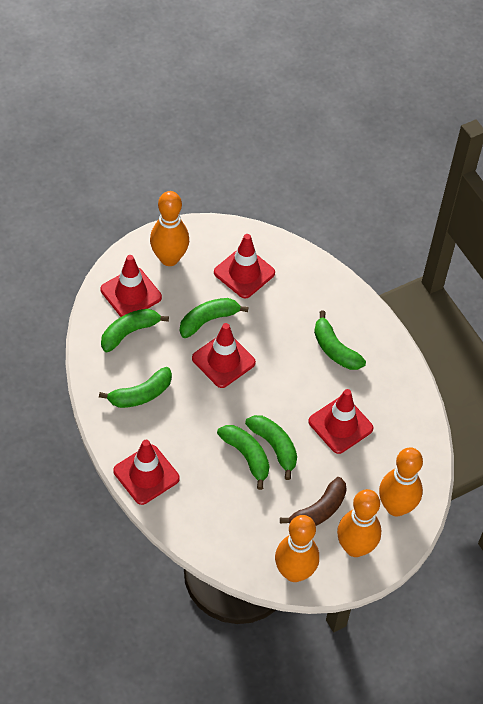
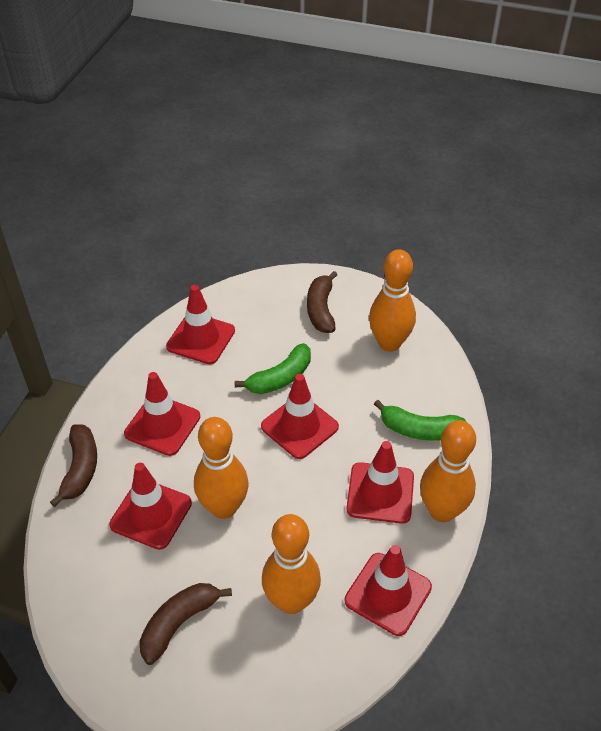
brown banana: 1 -> 3
green banana: 6 -> 2
red traffic cone: 5 -> 6

